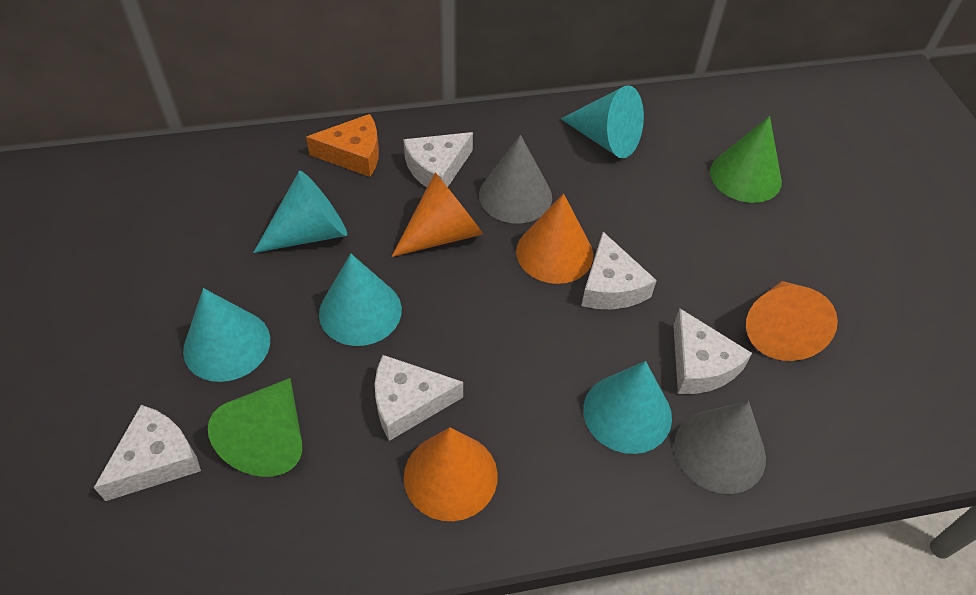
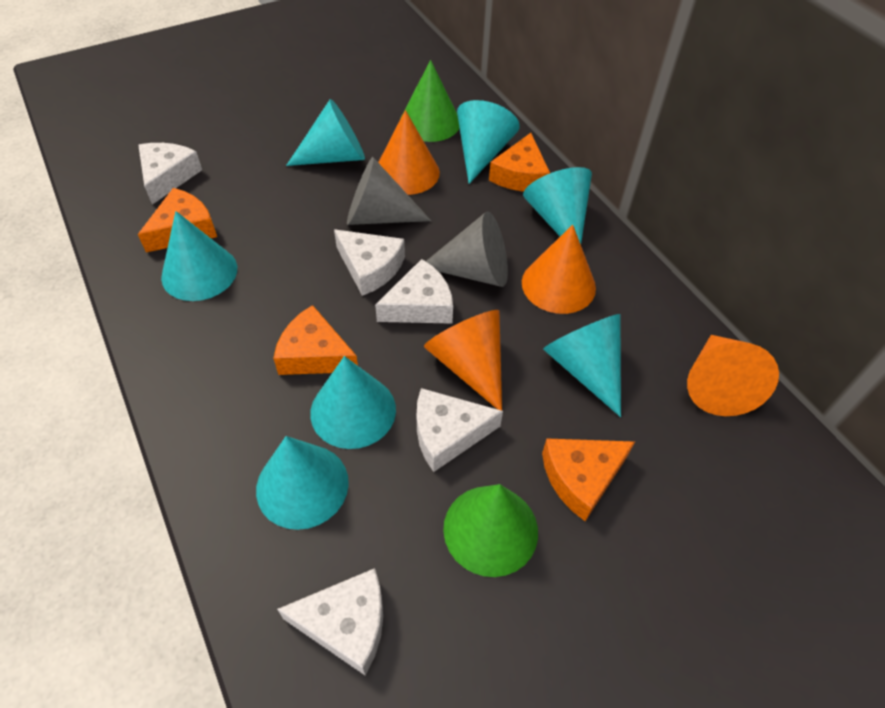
orange cheese: 1 -> 4
turquoise cone: 5 -> 7

